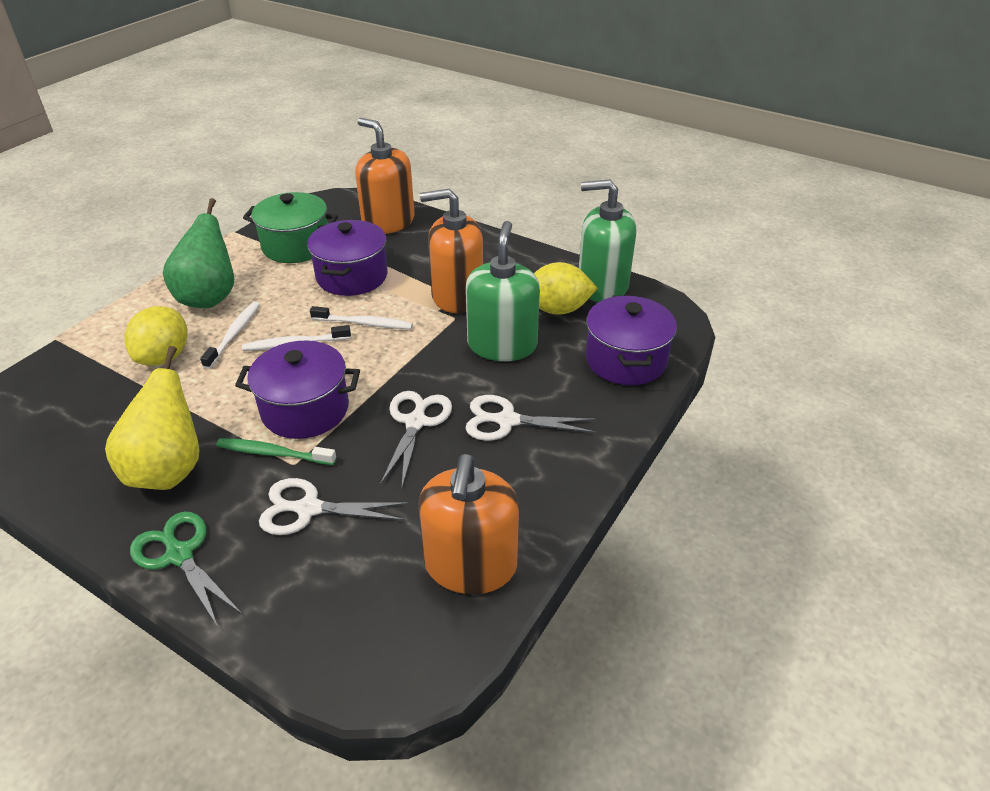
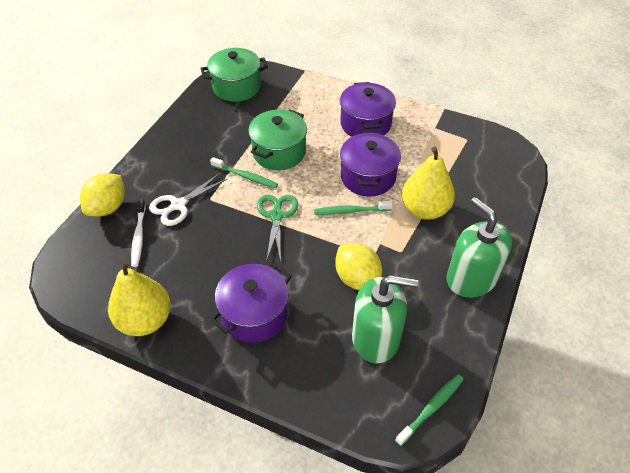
green pear: 1 -> 0
green pot: 1 -> 2
green toothbrush: 1 -> 3
orange soap dispenser: 3 -> 0
white scissors: 3 -> 1
white toothbrush: 3 -> 1
yellow pear: 1 -> 2

